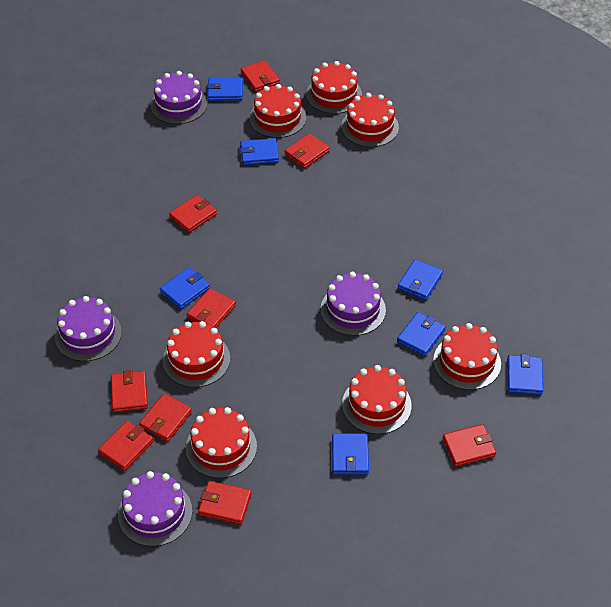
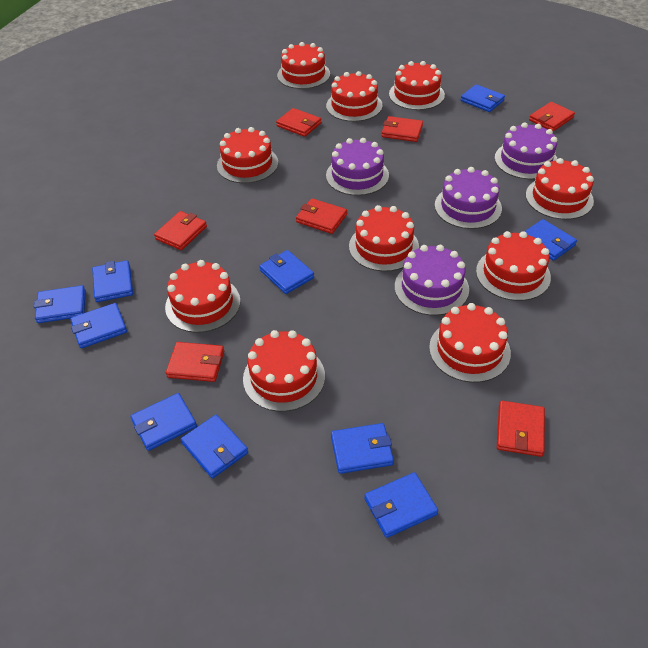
blue wallet: 7 -> 10
red cake: 7 -> 10
red wallet: 9 -> 7

